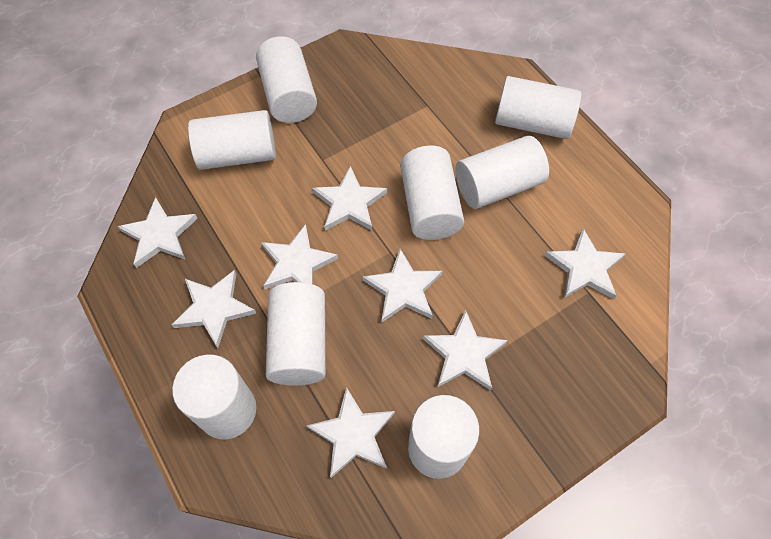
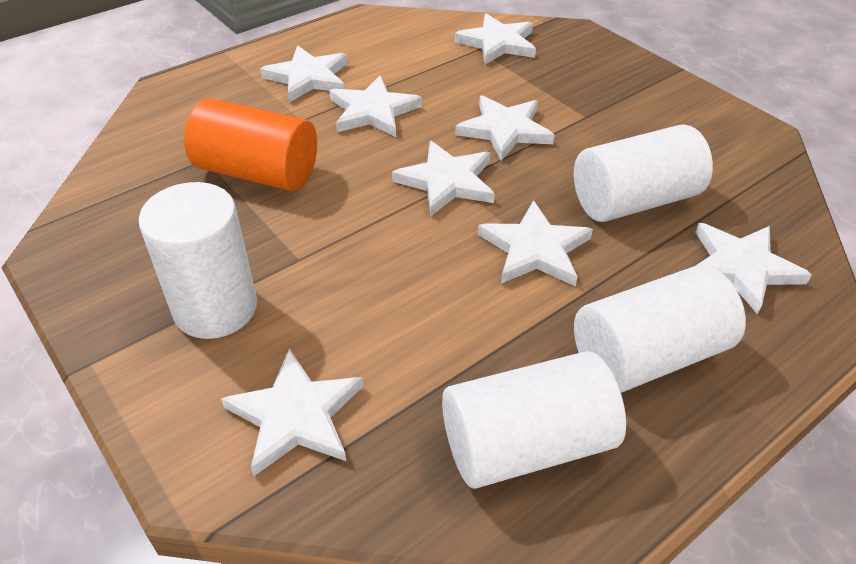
orange cylinder: 0 -> 1
white cylinder: 8 -> 4

